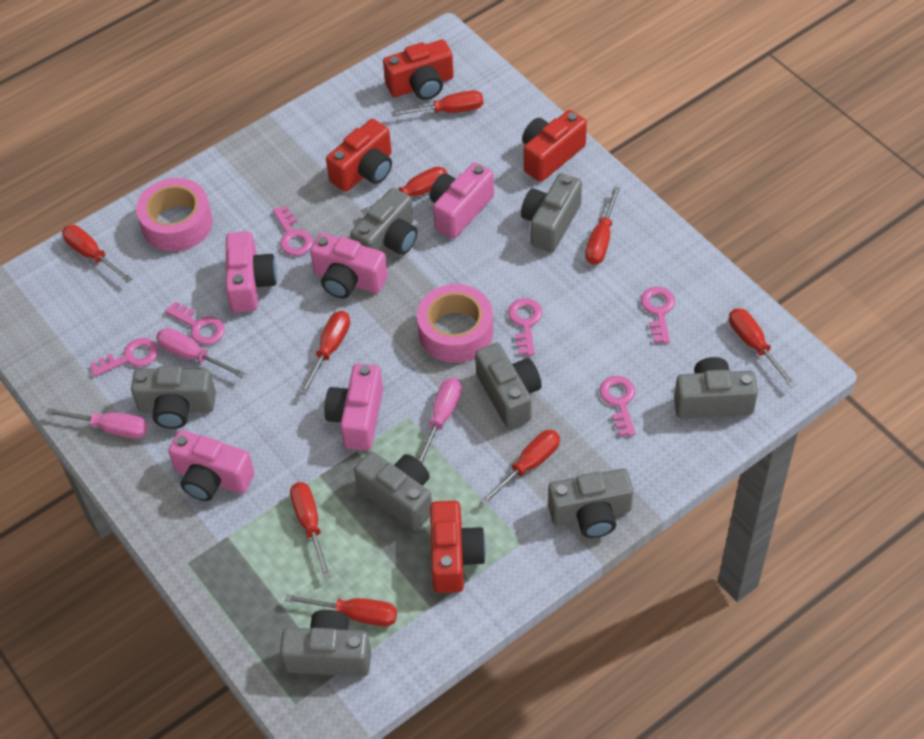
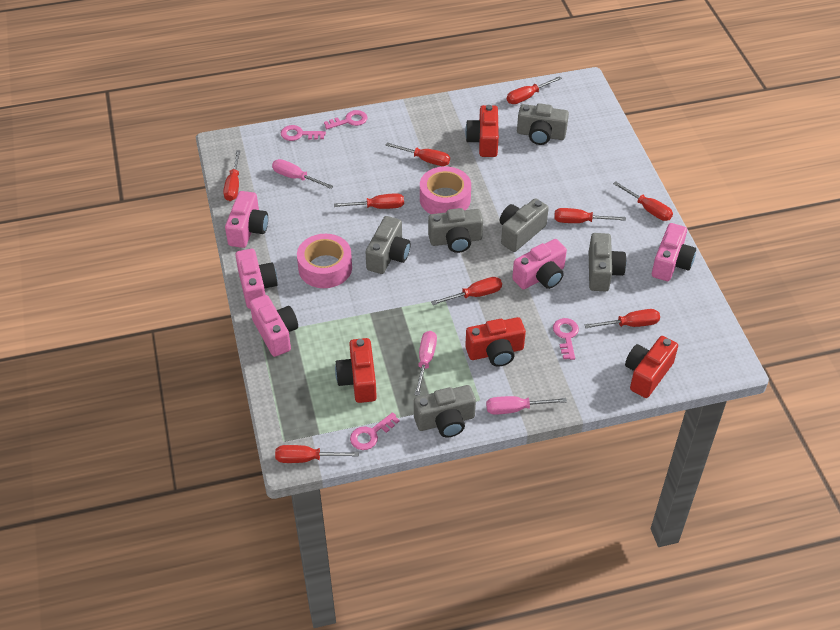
grey camera: 8 -> 6
pink key: 6 -> 4

